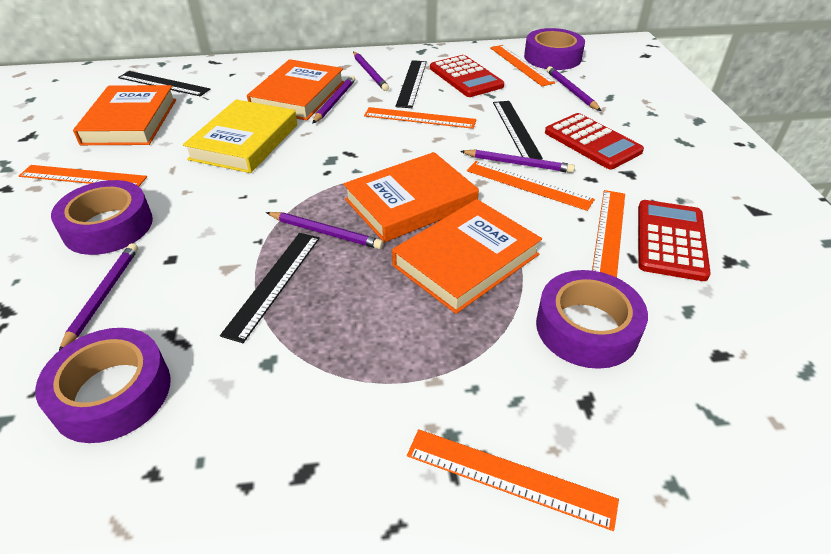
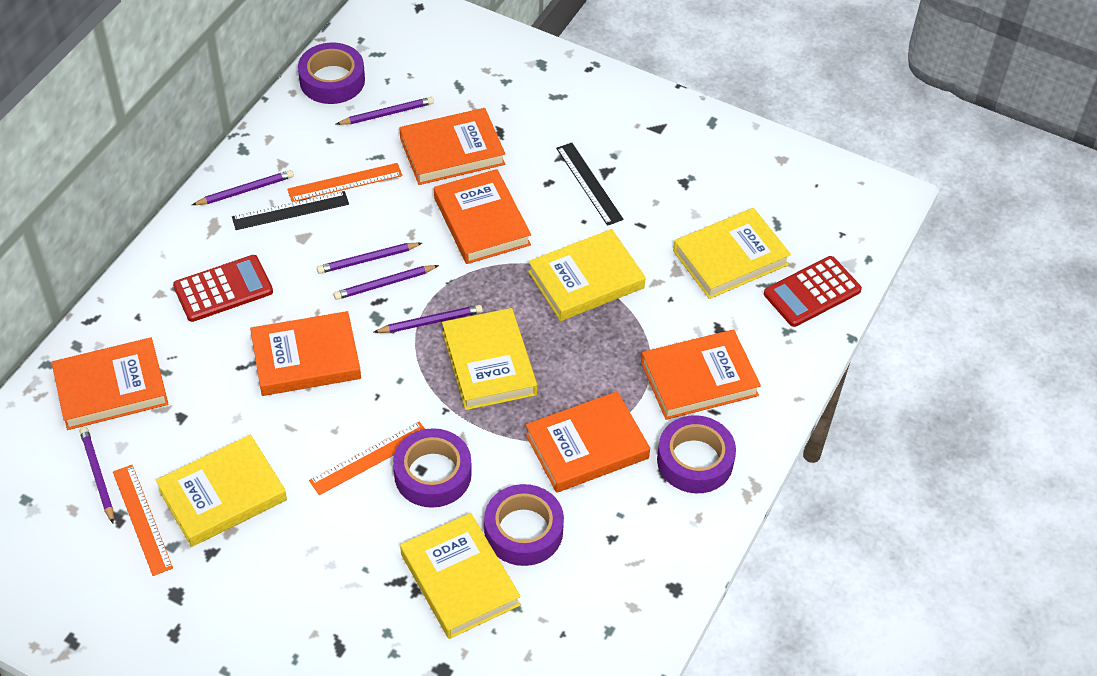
black ruler: 4 -> 2
orange book: 4 -> 6
orange ruler: 6 -> 3
red calculator: 3 -> 2
yellow book: 1 -> 5

